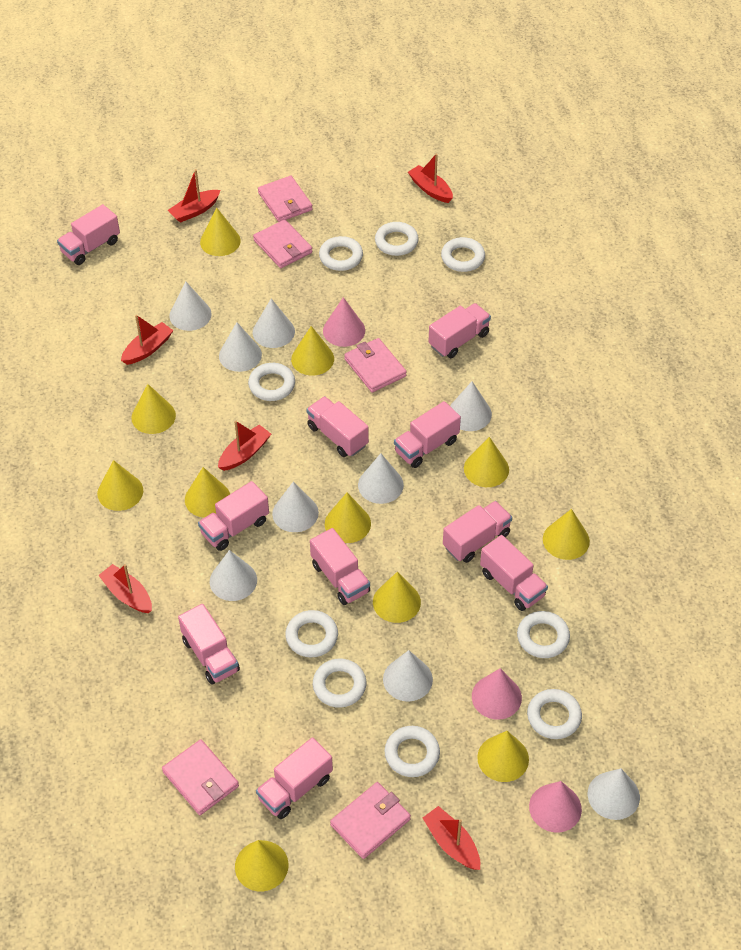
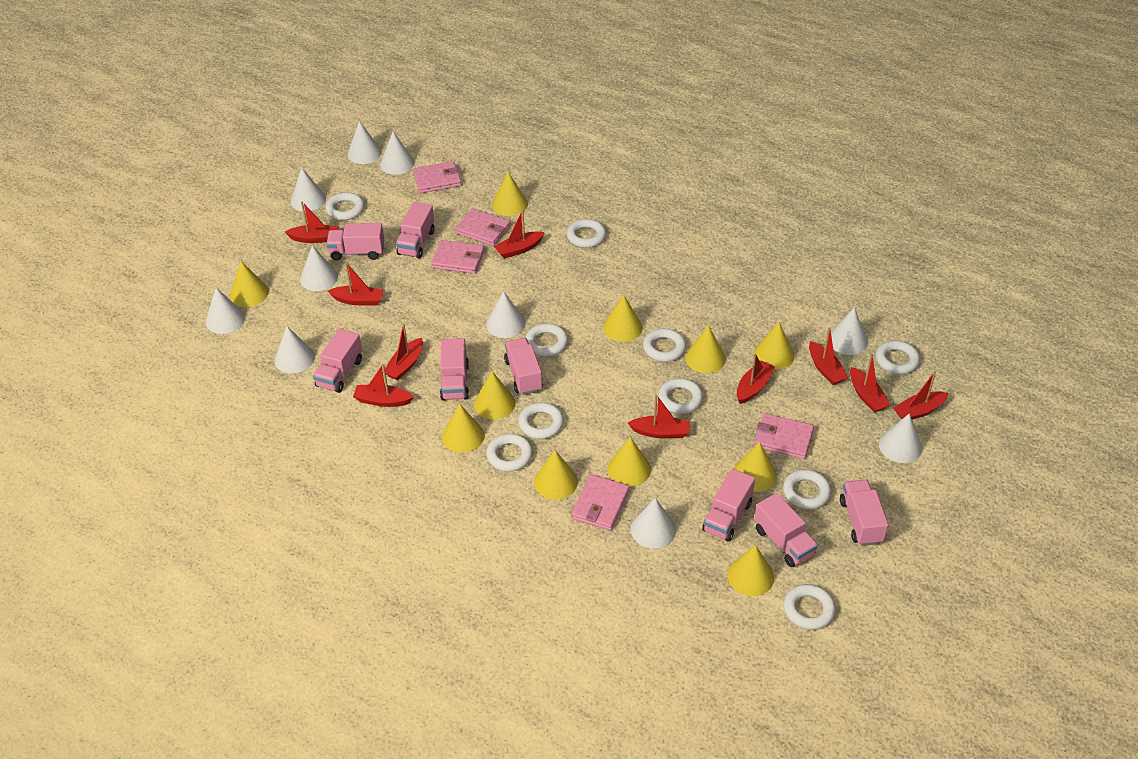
pink cone: 3 -> 0
pink truck: 10 -> 8
red boat: 6 -> 10
white cone: 9 -> 10
white ring: 9 -> 10

